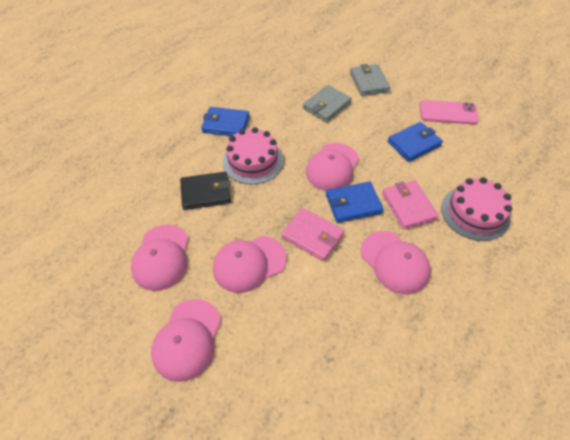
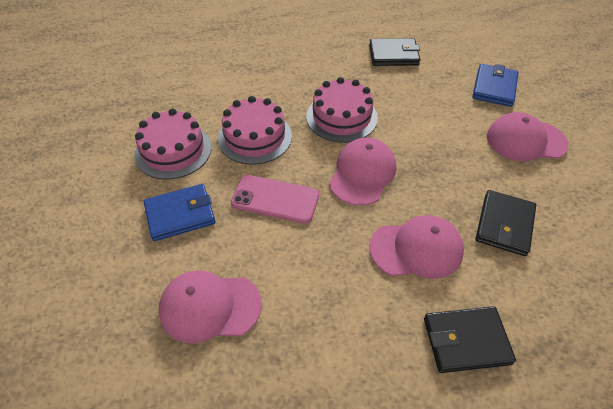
black wallet: 1 -> 3
blue wallet: 3 -> 2
grey wallet: 2 -> 0
pink cake: 2 -> 3
pink cap: 5 -> 4
pink wallet: 2 -> 0

